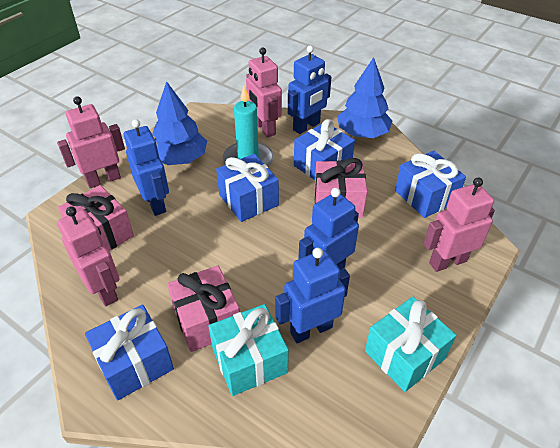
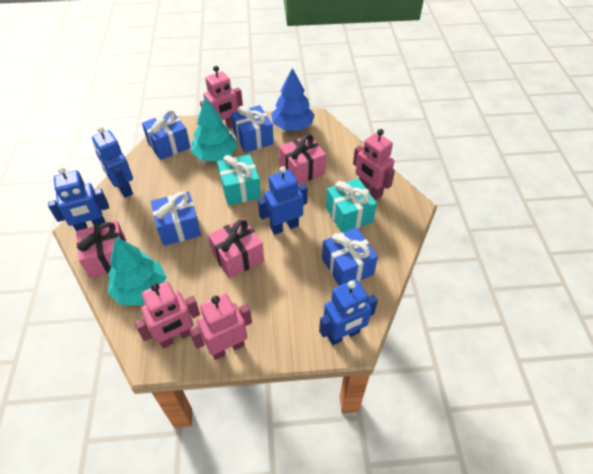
blue tree: 2 -> 1
turquoise candle: 1 -> 0
turquoise tree: 0 -> 2

